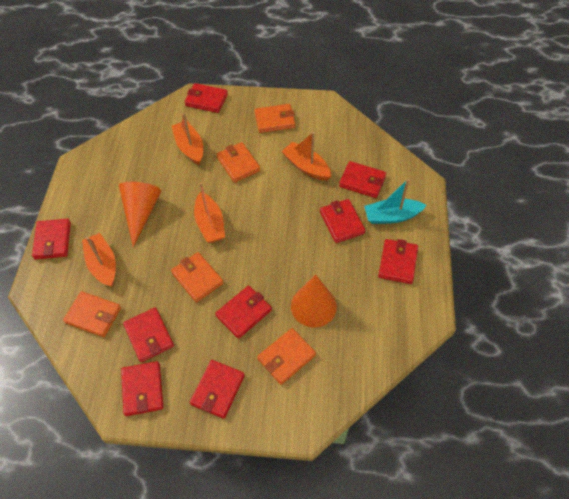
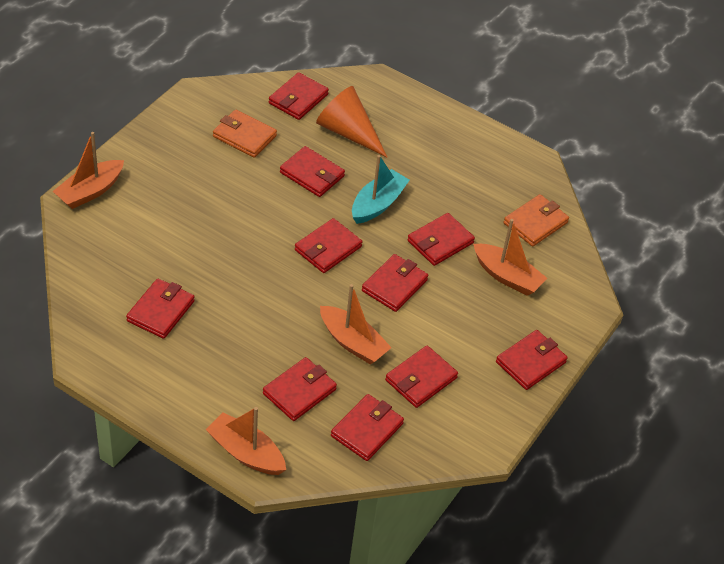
orange cone: 2 -> 1
orange wallet: 5 -> 2
red wallet: 9 -> 10

